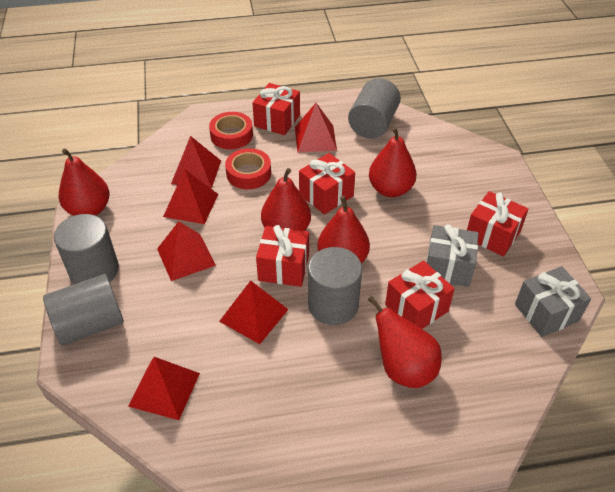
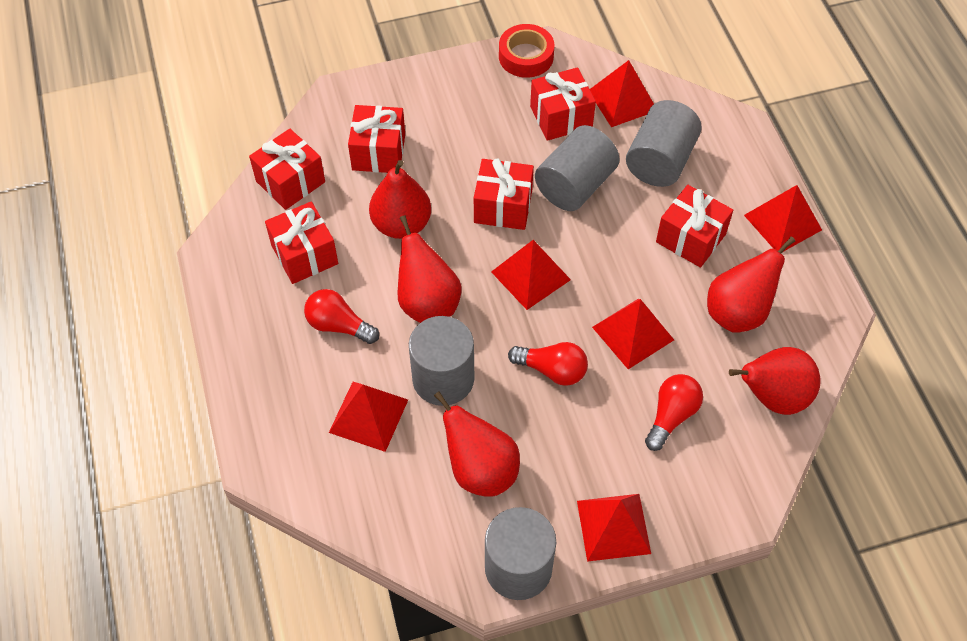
grey gift: 2 -> 0
red gift: 5 -> 6
red light bulb: 0 -> 3
red tape: 2 -> 1

